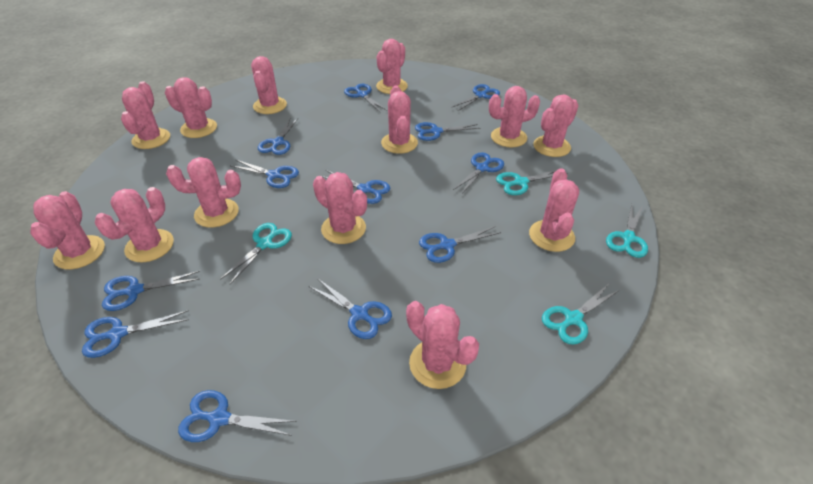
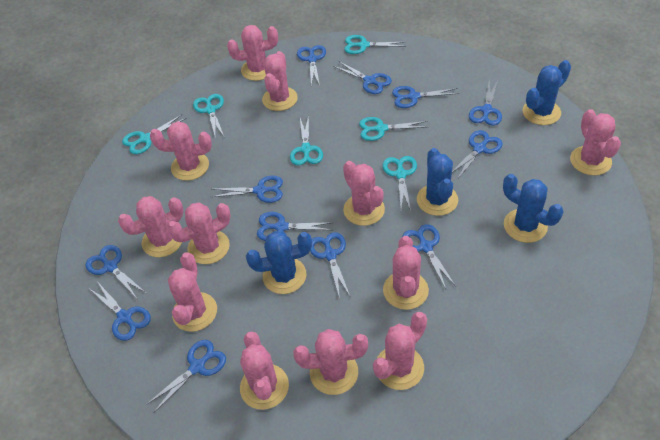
blue cactus: 0 -> 4
pink cactus: 13 -> 12
turquoise scissors: 4 -> 6

